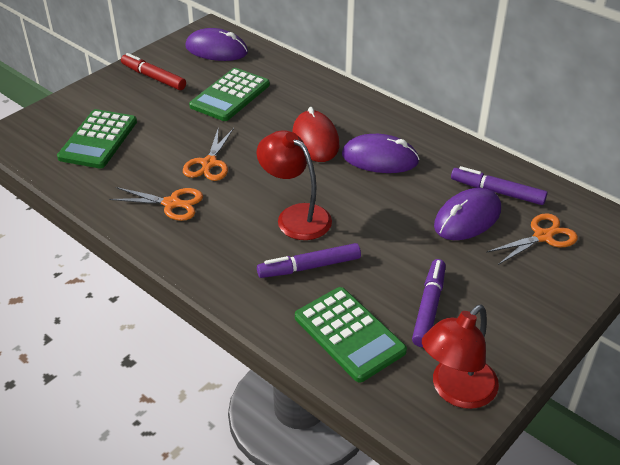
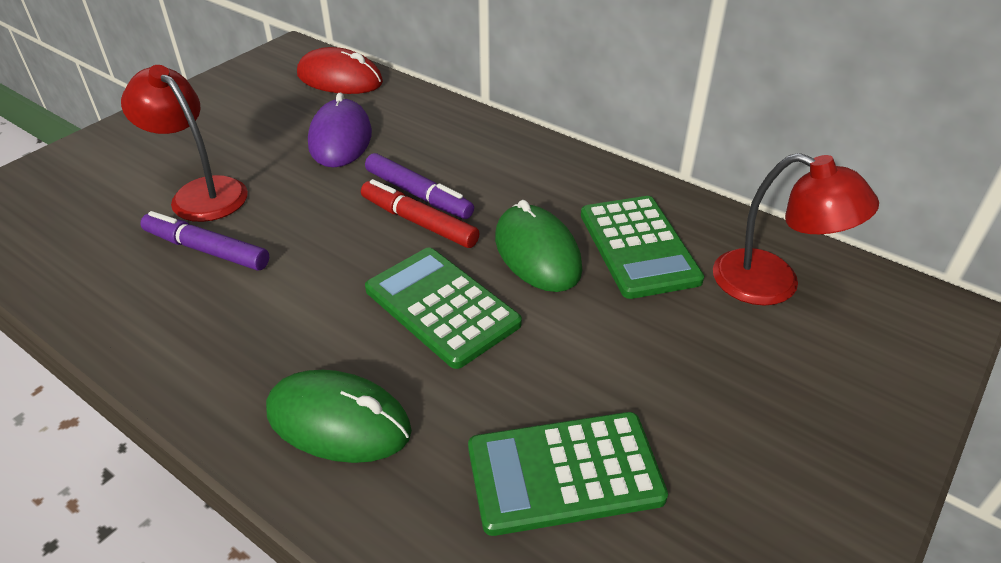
green mouse: 0 -> 2
orange scissors: 3 -> 0
purple marker: 3 -> 2
purple mouse: 3 -> 1

